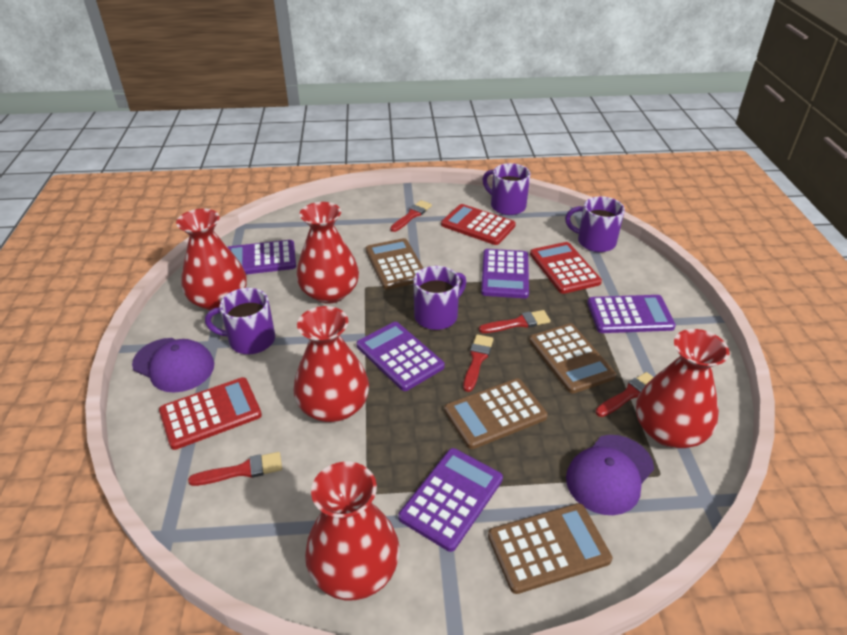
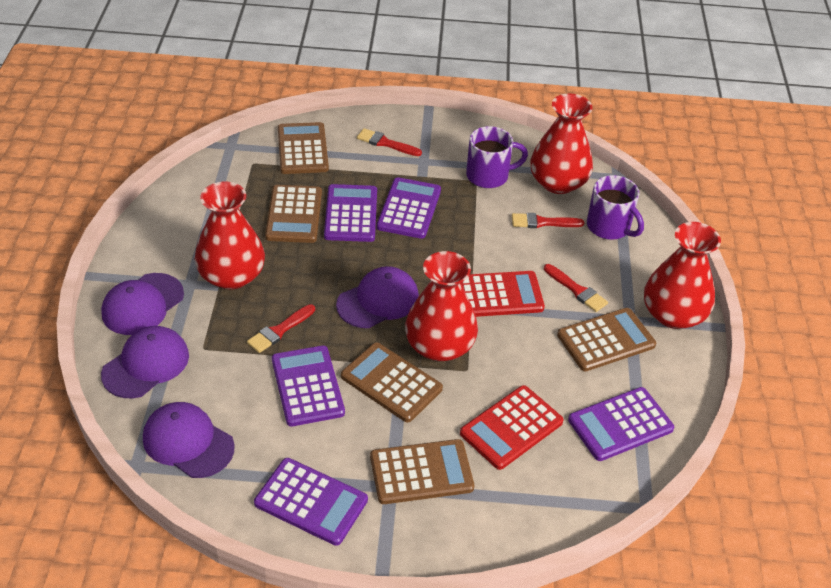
brown calculator: 4 -> 5
purple cap: 2 -> 4
purple mug: 4 -> 2
red brush: 5 -> 4
red calculator: 3 -> 2
red vase: 5 -> 4

